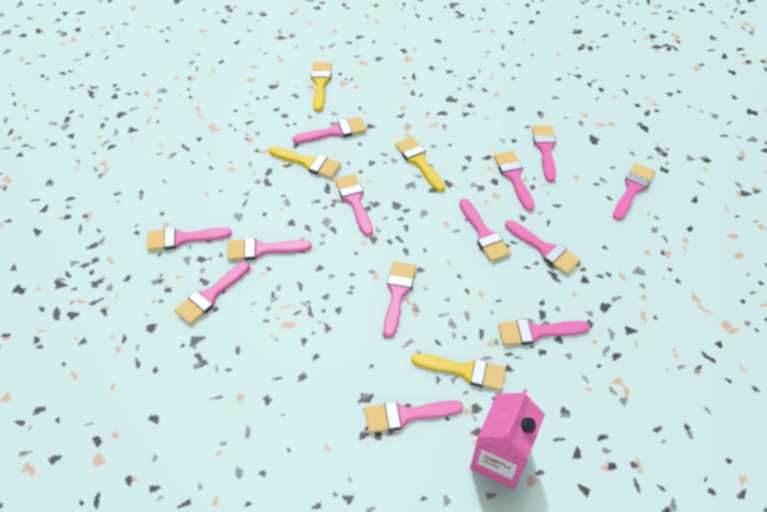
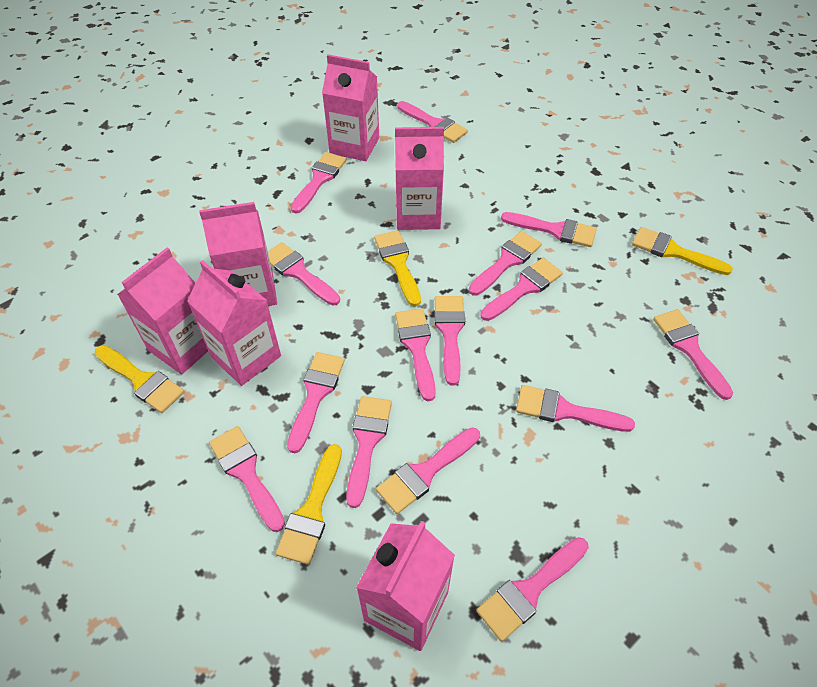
pink brush: 13 -> 15
pink carton: 1 -> 6

